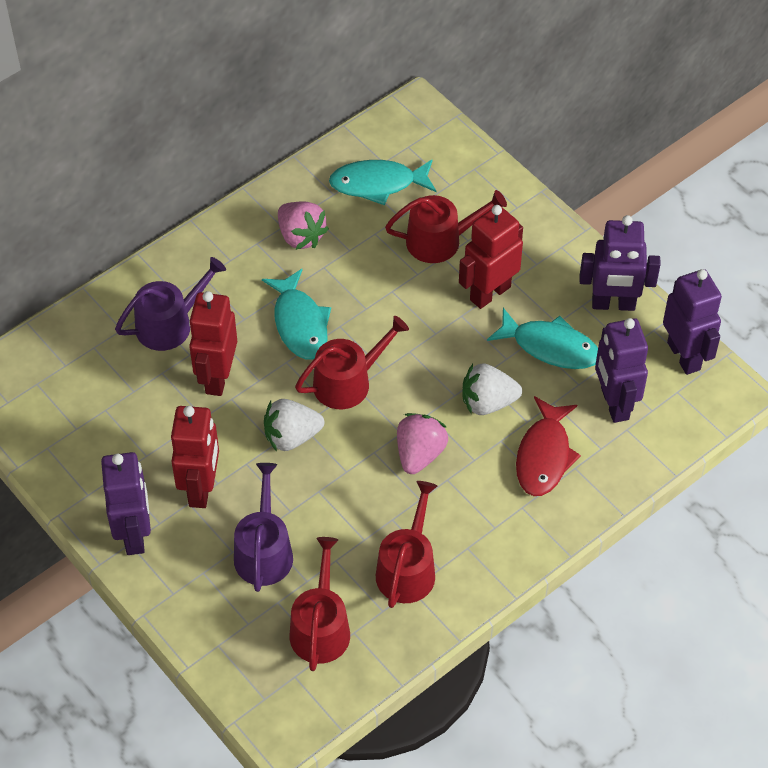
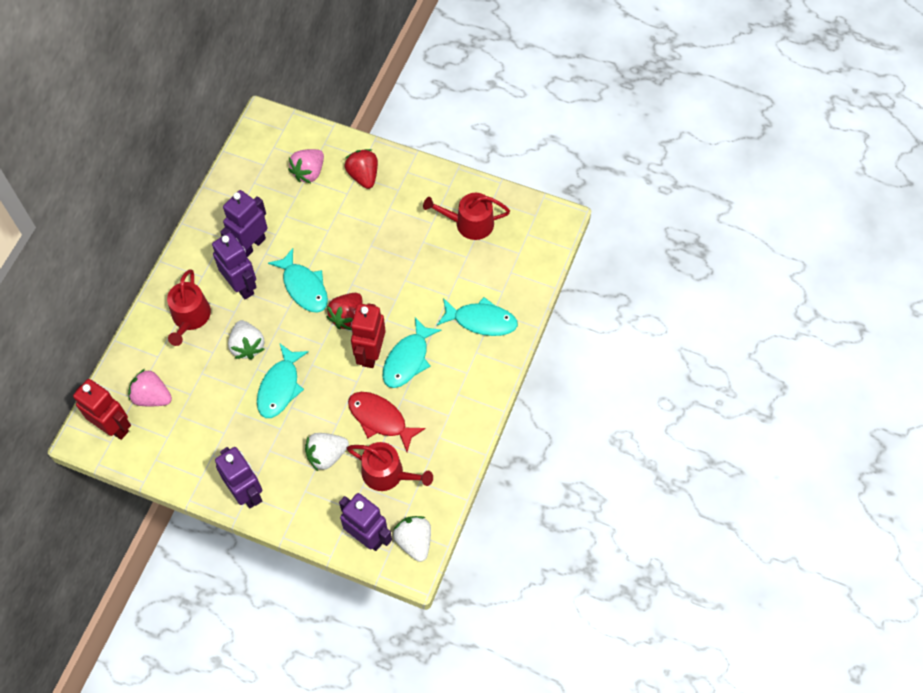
purple watering can: 2 -> 0
red robot: 3 -> 2
red strawberry: 0 -> 2
red watering can: 4 -> 3
turquoise fish: 3 -> 4
white strawberry: 2 -> 3

